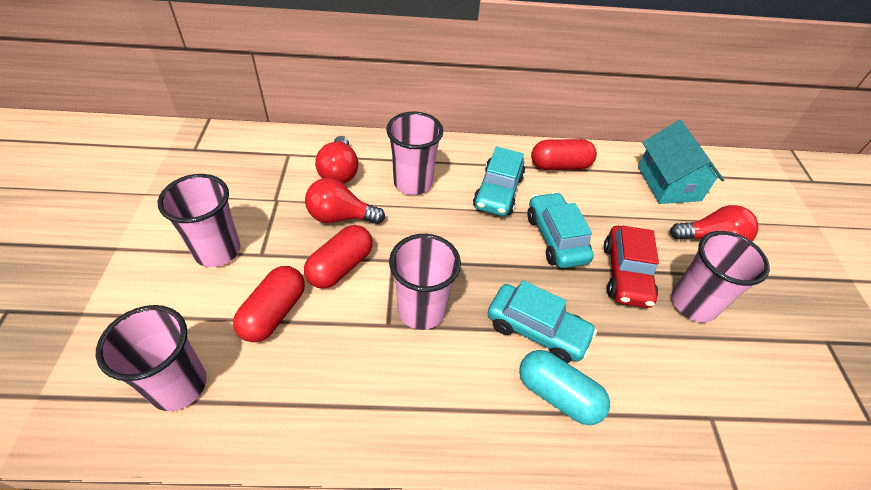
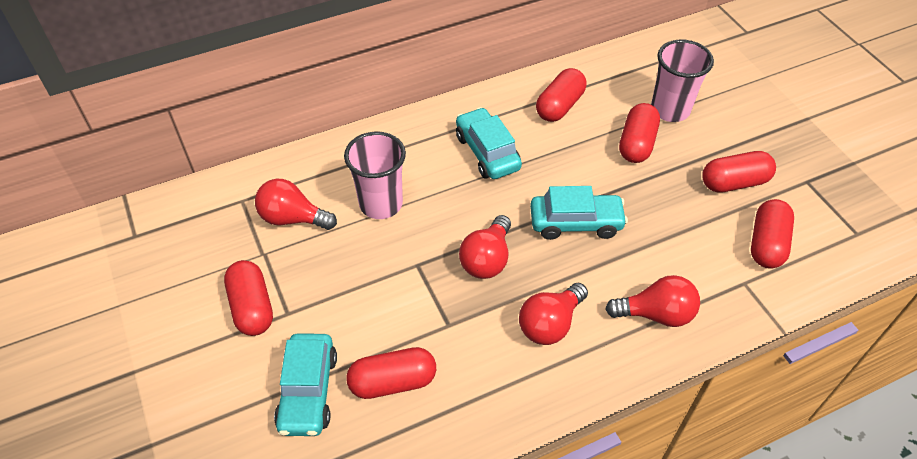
pink cup: 5 -> 2
red capsule: 3 -> 6
red car: 1 -> 0
red light bulb: 3 -> 4
turquoise capsule: 1 -> 0
turquoise house: 1 -> 0

